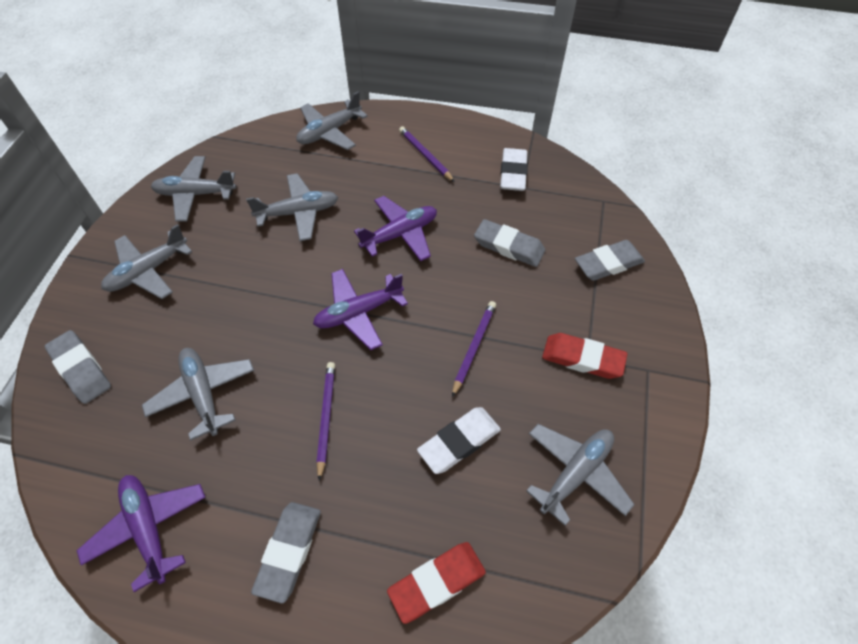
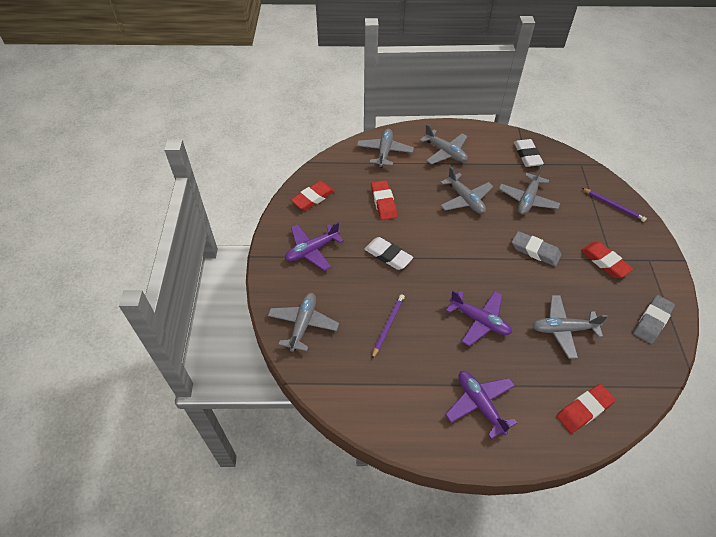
grey eraser: 4 -> 2
purple pencil: 3 -> 2
red eraser: 2 -> 4

